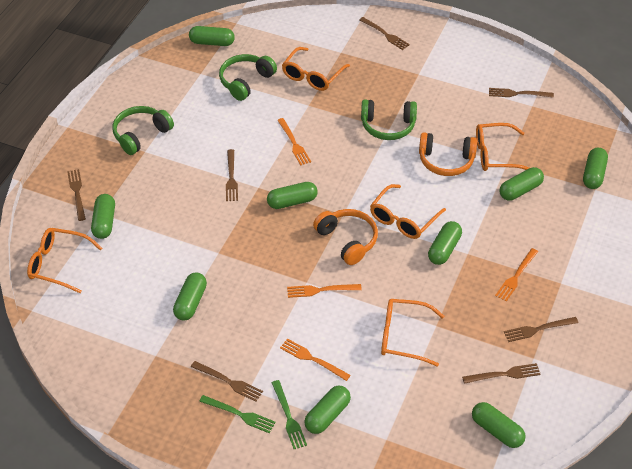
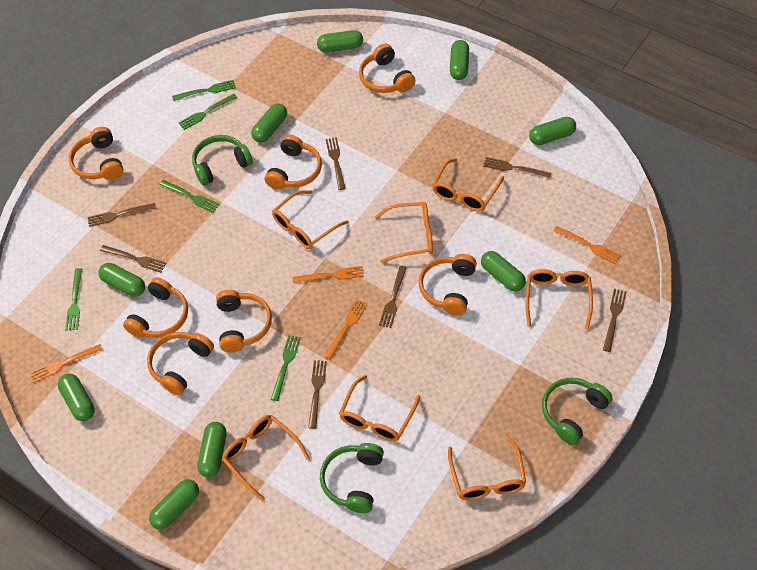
green fork: 2 -> 5
orange glasses: 5 -> 7
orange headphones: 2 -> 7

